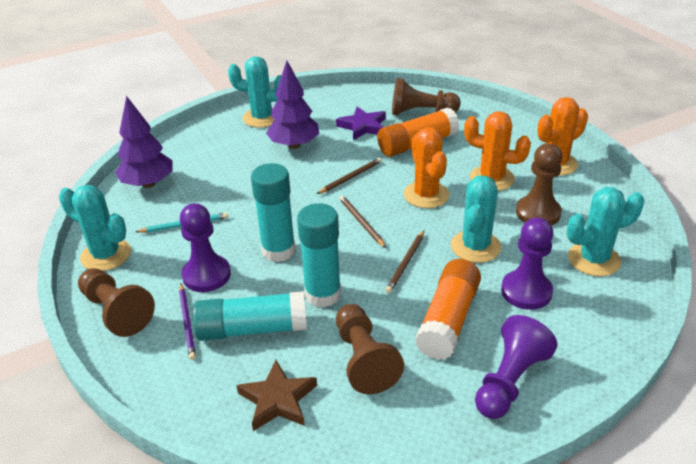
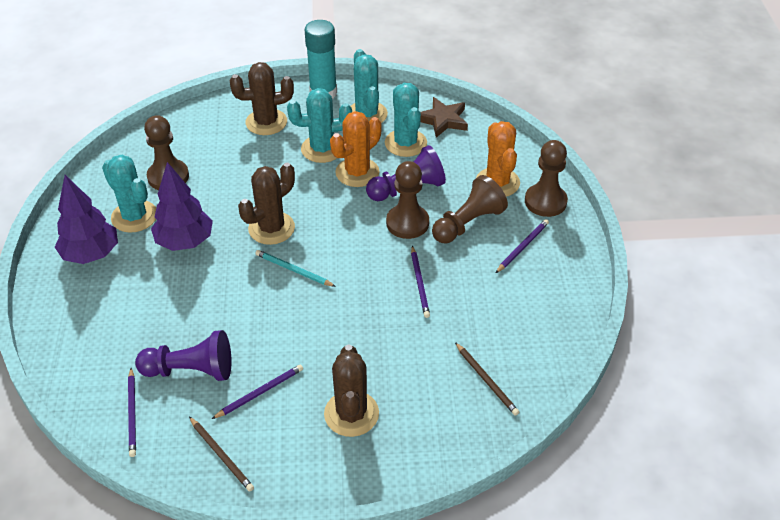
brown cactus: 0 -> 3
brown pencil: 3 -> 2
orange cactus: 3 -> 2
orange glue stick: 2 -> 0
purple pawn: 3 -> 2
purple pencil: 1 -> 4
purple star: 1 -> 0
turquoise glue stick: 3 -> 1

